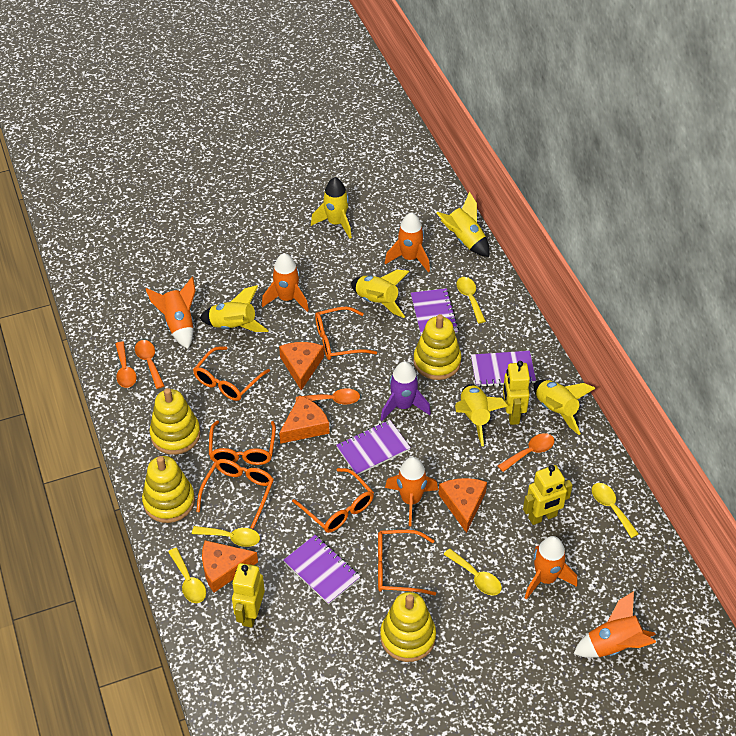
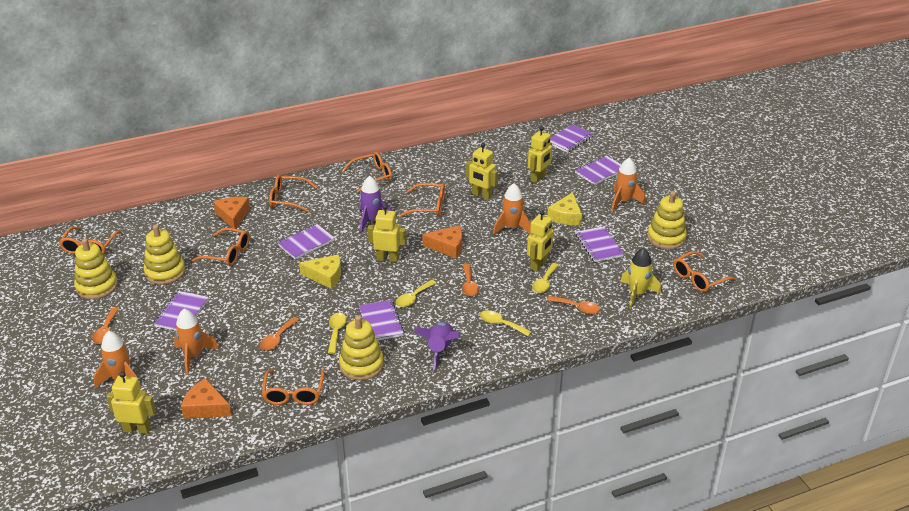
orange cheese: 4 -> 3
orange glasses: 6 -> 7
orange rocket: 6 -> 4
purple notebook: 4 -> 6
purple rocket: 1 -> 2
yellow cheese: 0 -> 2
yellow robot: 3 -> 5
yellow rocket: 6 -> 1
yellow spoon: 5 -> 4

